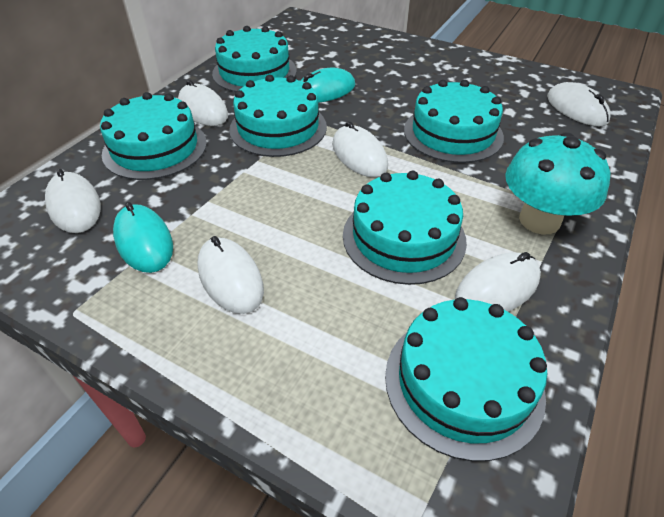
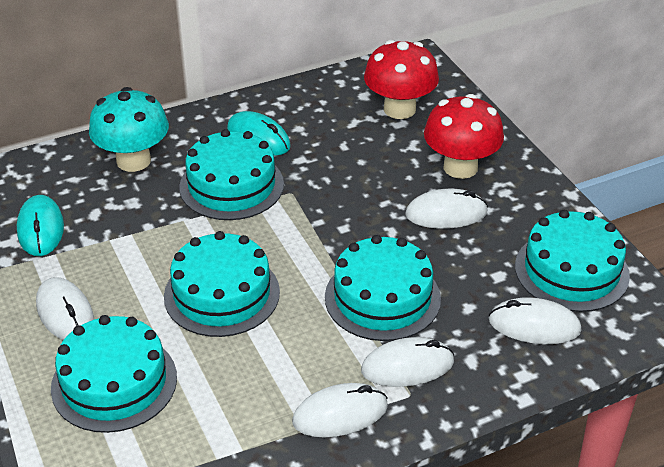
red mushroom: 0 -> 2
turquoise cake: 6 -> 5
white mouse: 6 -> 5

